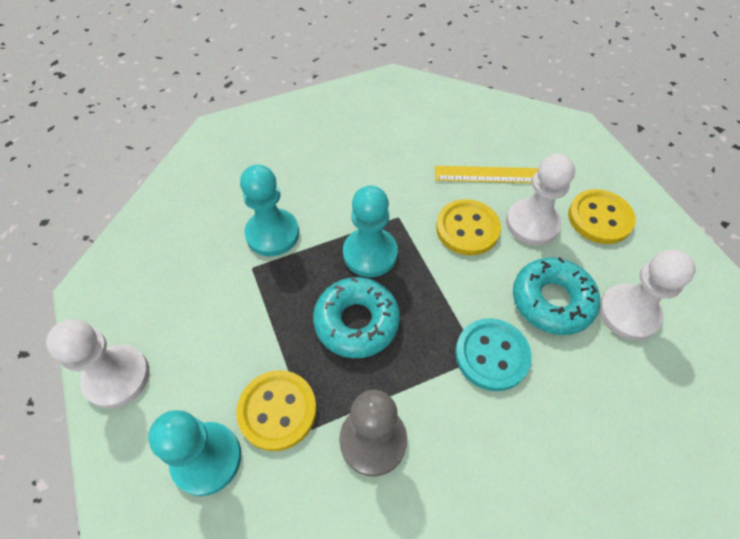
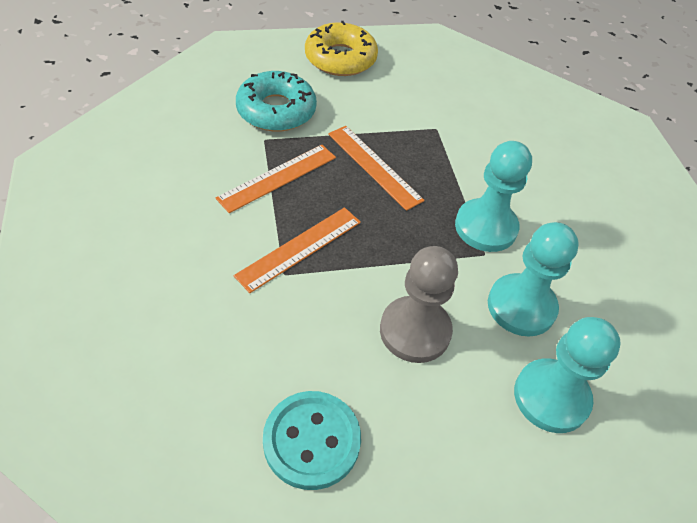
orange ruler: 0 -> 3
turquoise donut: 2 -> 1
white pawn: 3 -> 0
yellow button: 3 -> 0
yellow donut: 0 -> 1
yellow ruler: 1 -> 0

